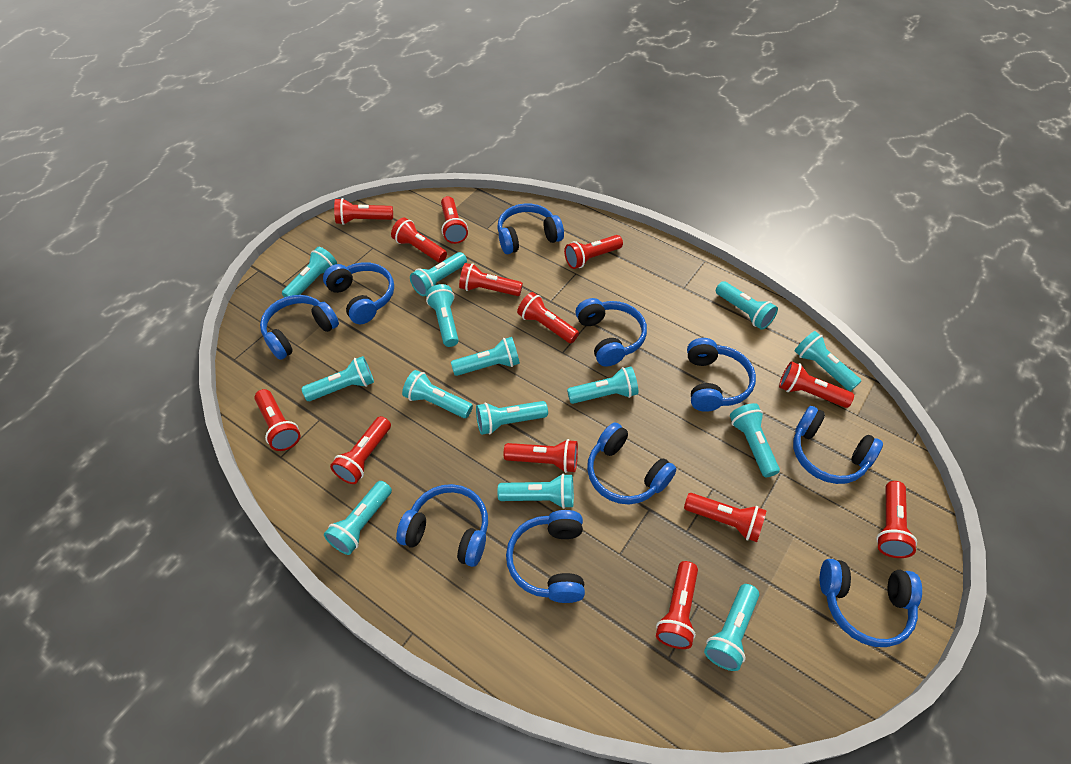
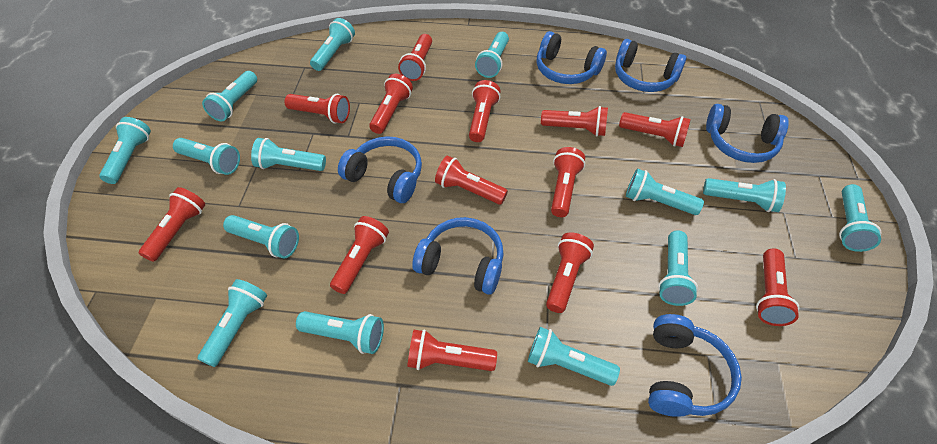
blue headphones: 10 -> 6

